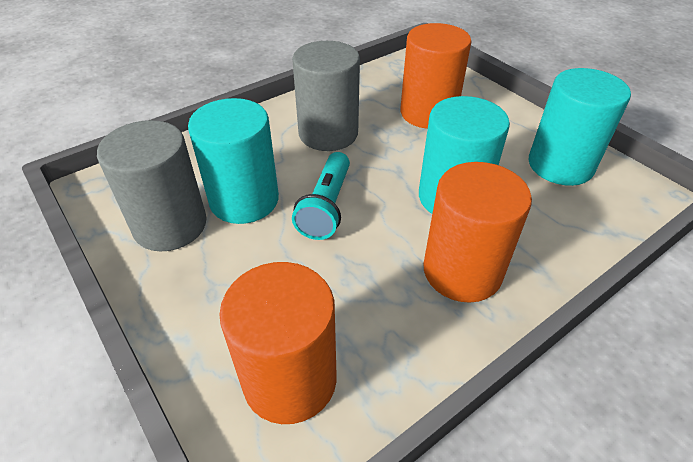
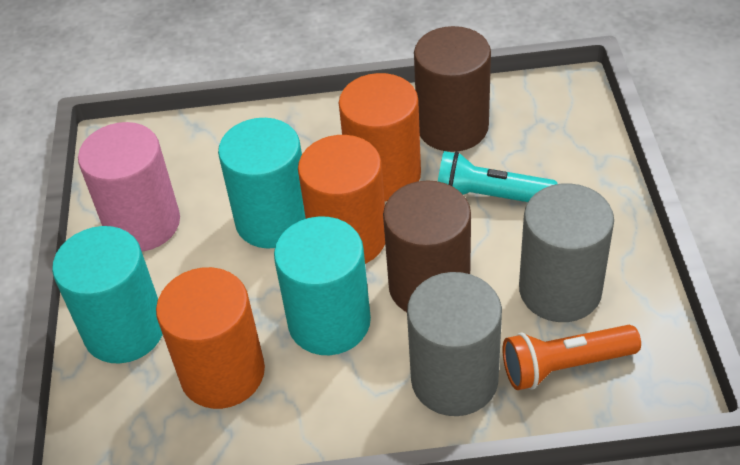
brown cylinder: 0 -> 2
orange flashlight: 0 -> 1
pink cylinder: 0 -> 1

